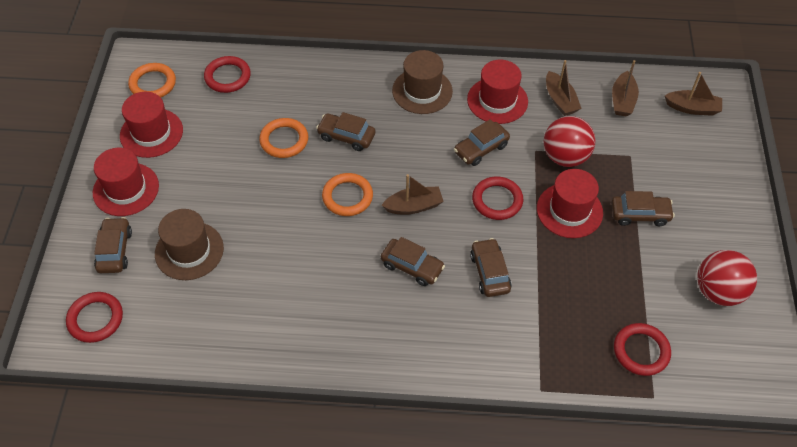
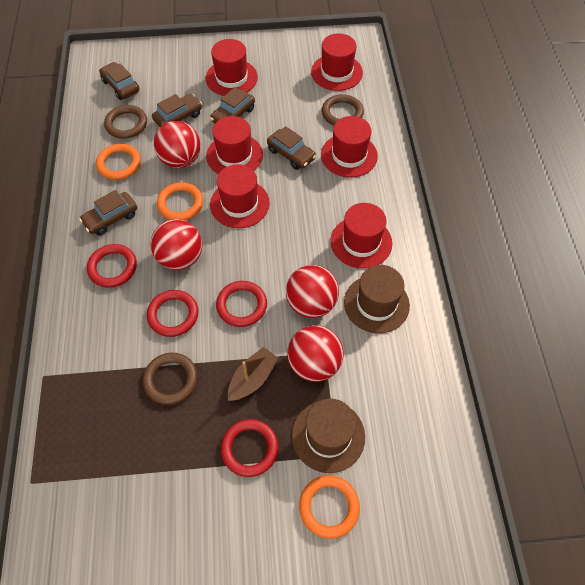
brown boat: 4 -> 1
brown car: 6 -> 5
brown ring: 0 -> 3
red ball: 2 -> 4
red hat: 4 -> 6

